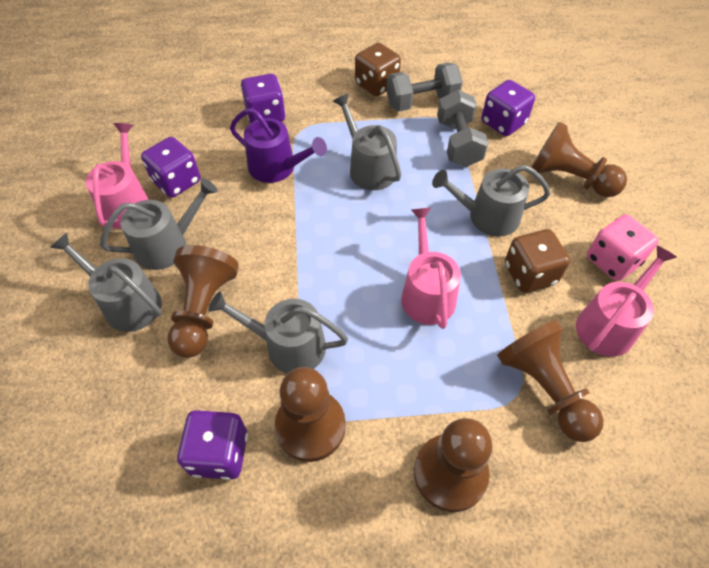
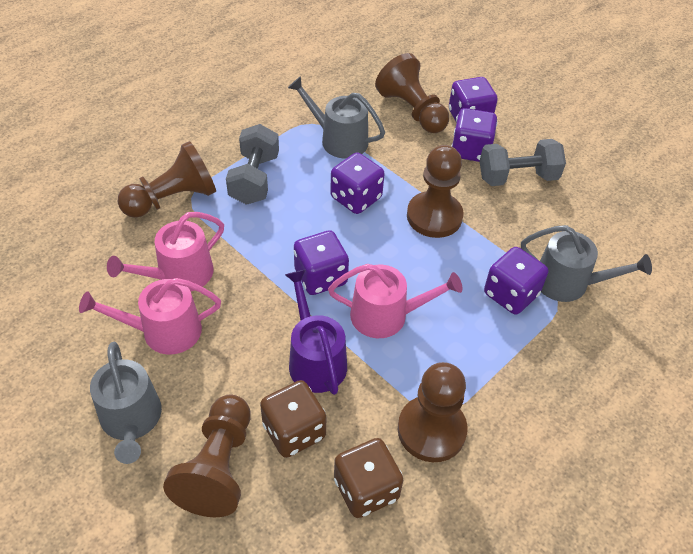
grey watering can: 5 -> 3
pink dice: 1 -> 0
purple dice: 4 -> 5

